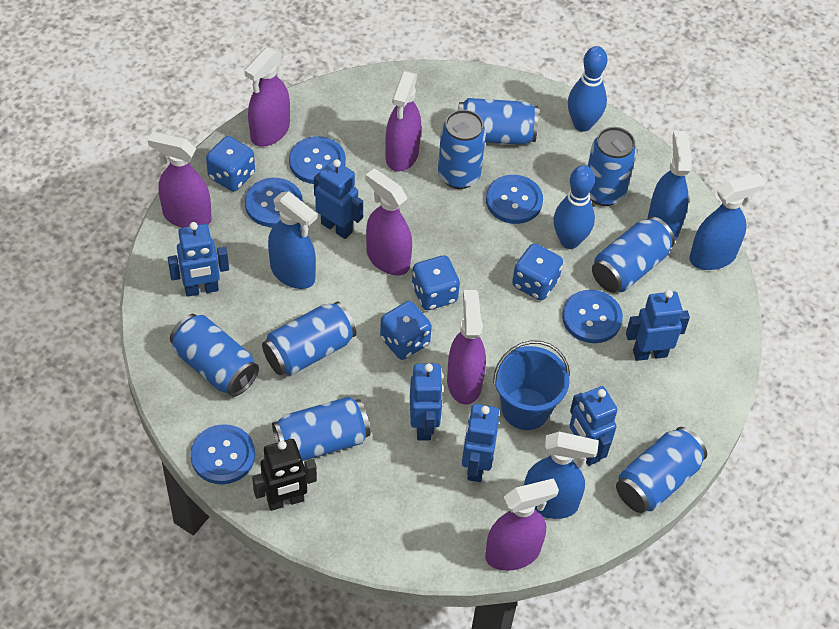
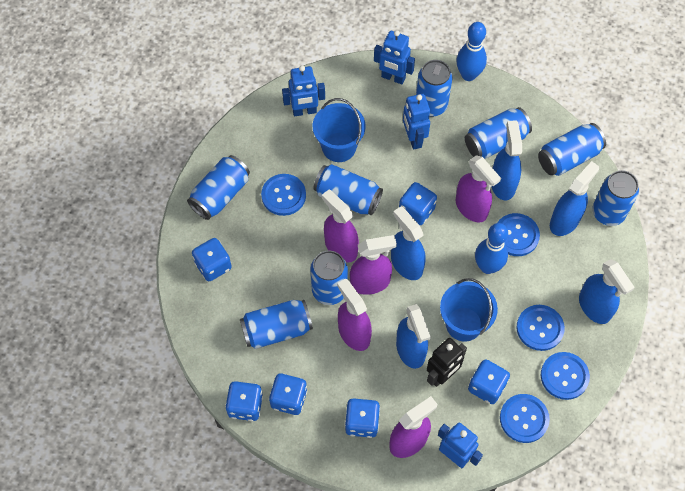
blue bucket: 1 -> 2
blue dice: 4 -> 6
blue robot: 6 -> 4
blue spray bottle: 4 -> 5
purple spray bottle: 6 -> 5

